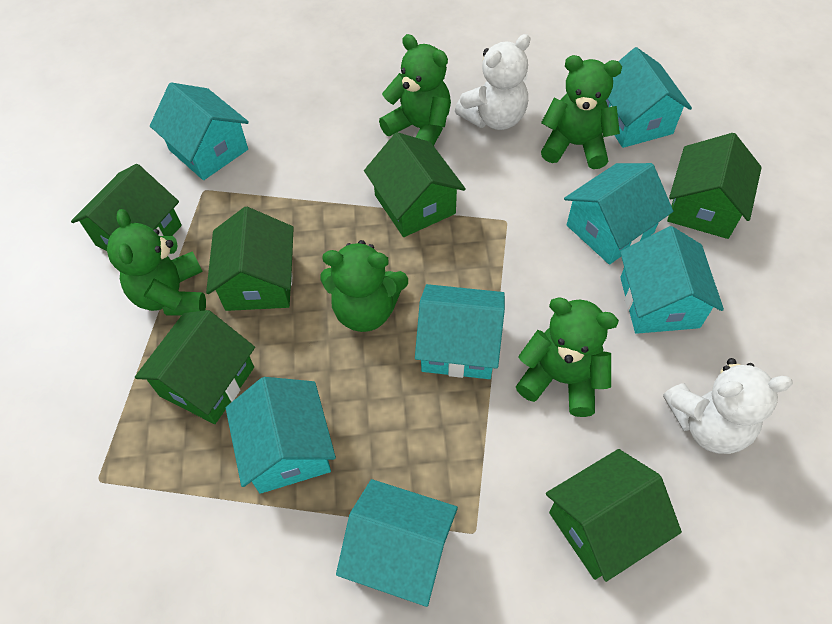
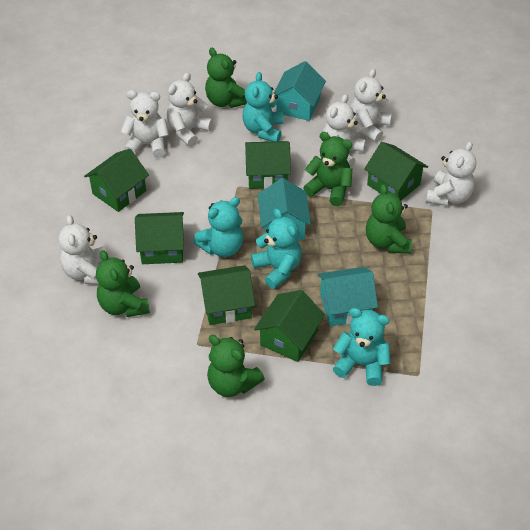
turquoise house: 7 -> 3
turquoise teddy bear: 0 -> 4
white teddy bear: 2 -> 6

